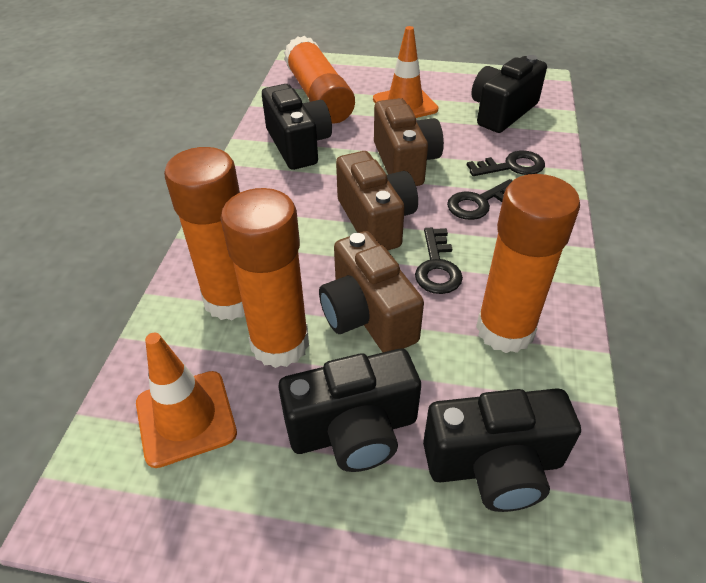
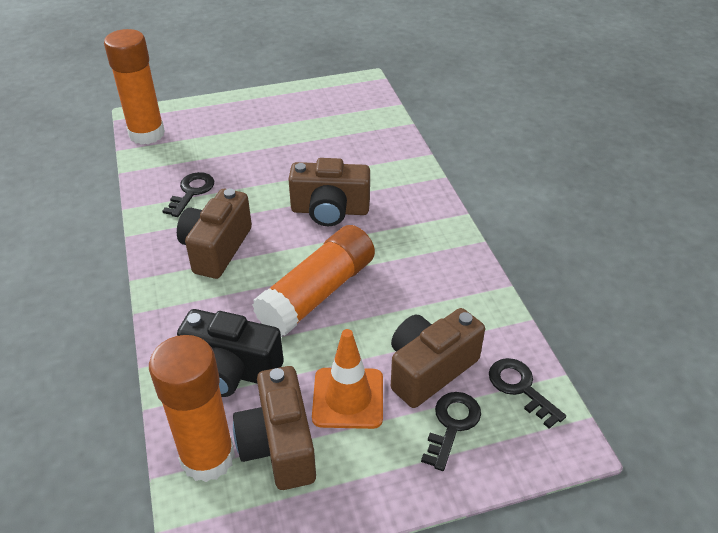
black camera: 4 -> 1
brown camera: 3 -> 4
orange glue stick: 4 -> 3
orange traffic cone: 2 -> 1

